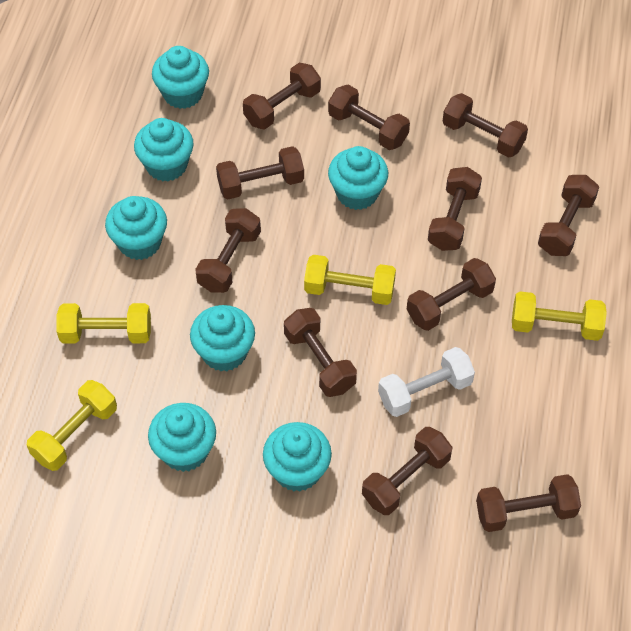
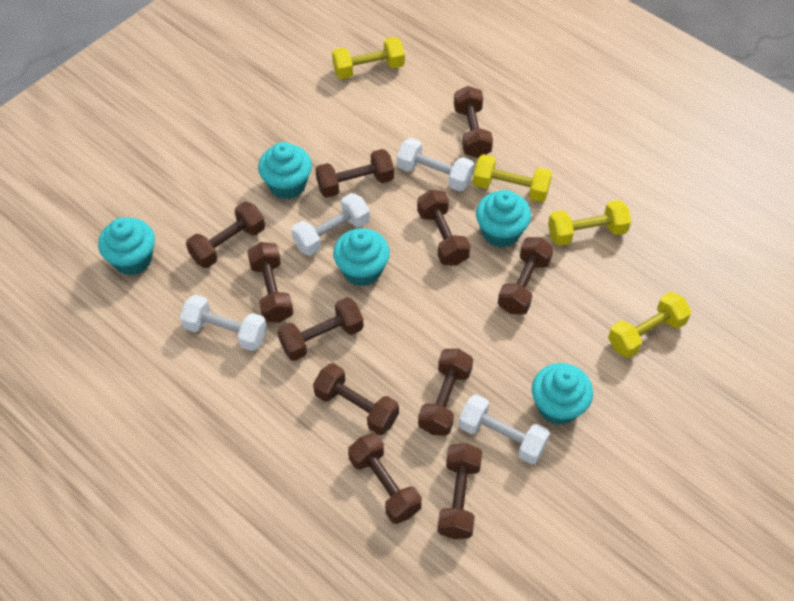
turquoise cupcake: 7 -> 5
white dumbbell: 1 -> 4

